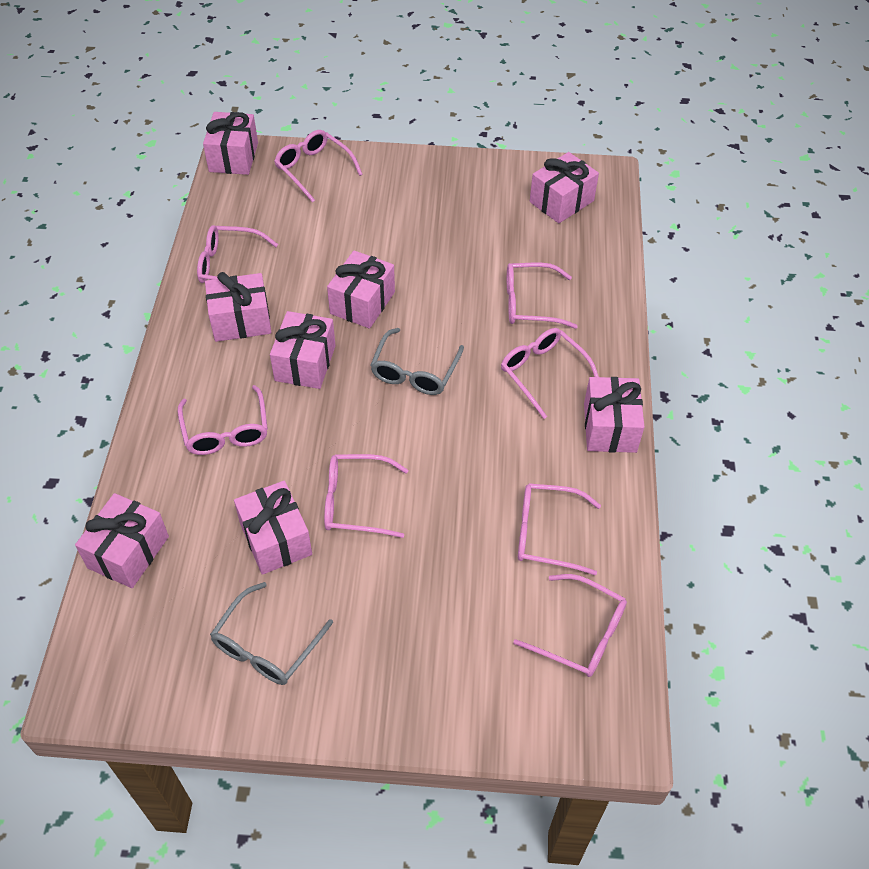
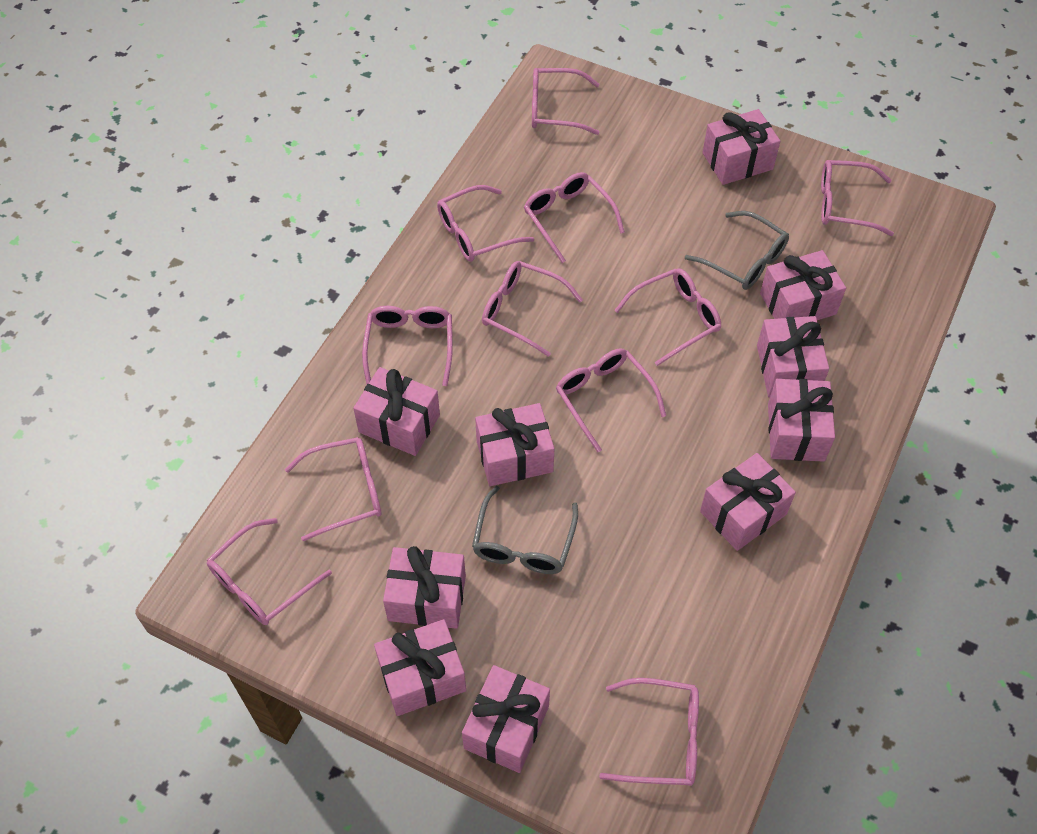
pink gift: 8 -> 10
pink glasses: 8 -> 11

